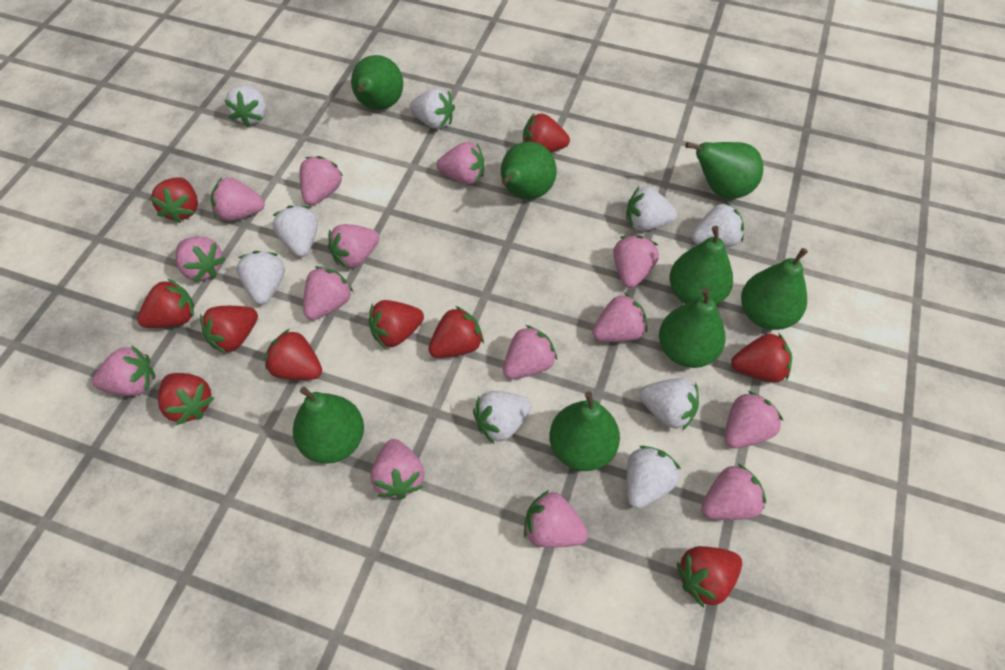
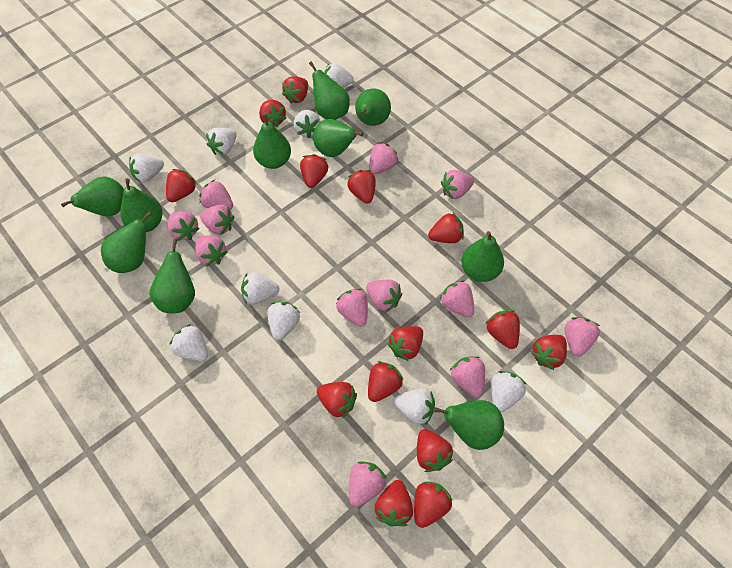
green pear: 8 -> 10
pink strawberry: 14 -> 12
red strawberry: 10 -> 14

